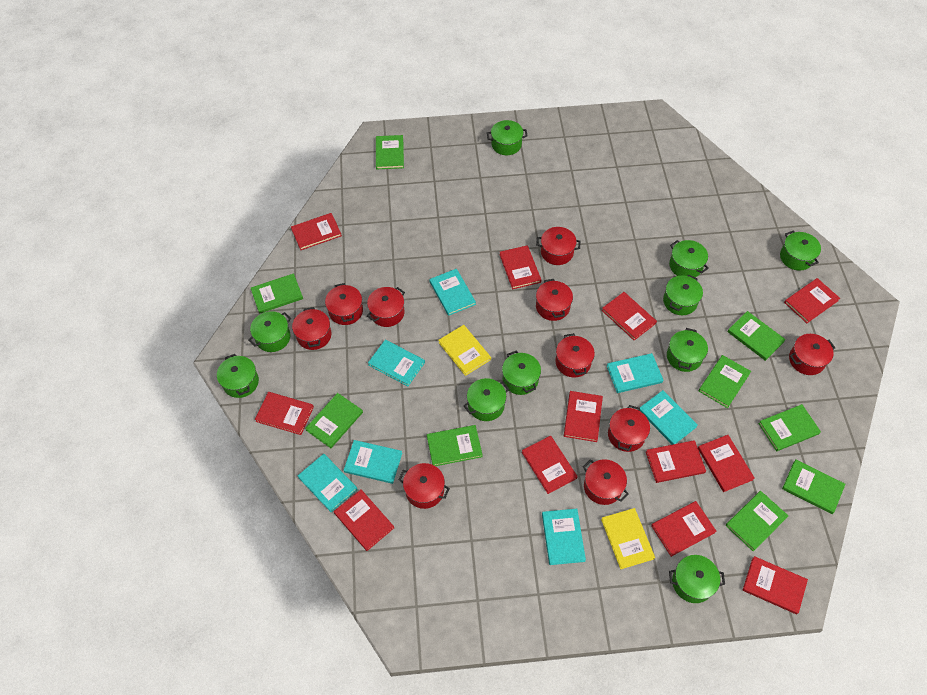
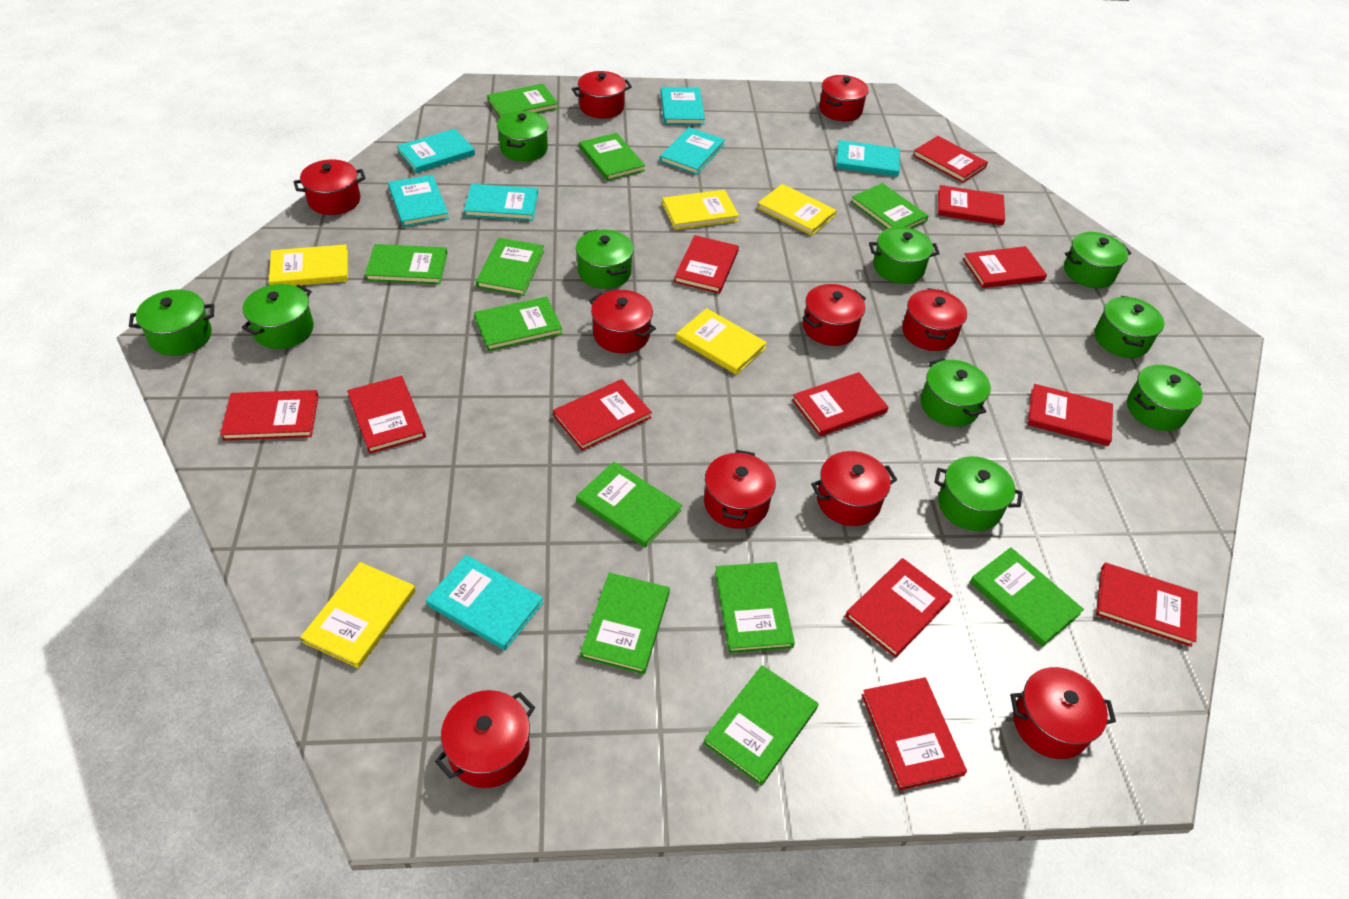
green book: 9 -> 11
yellow book: 2 -> 5

